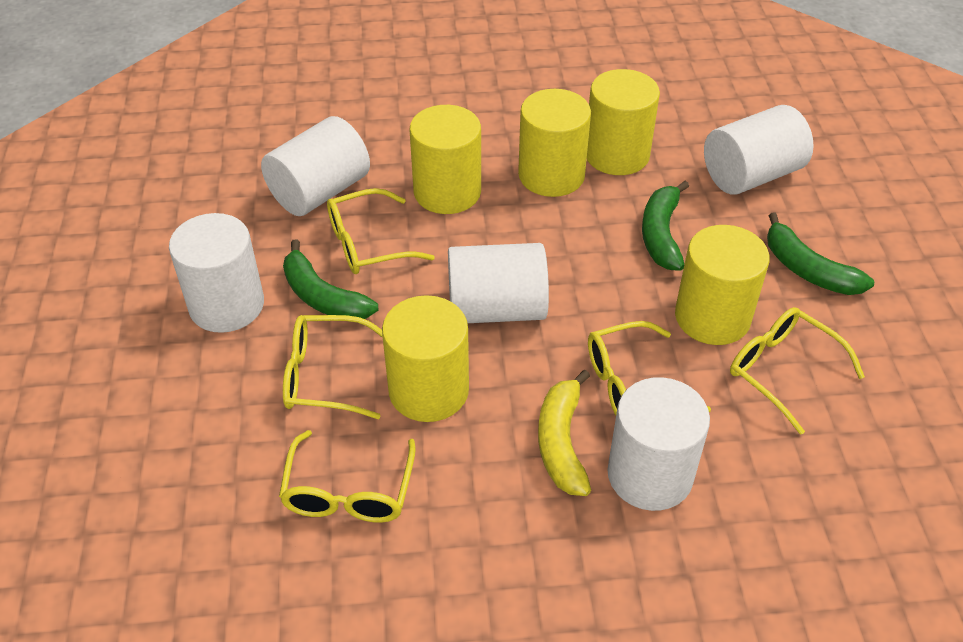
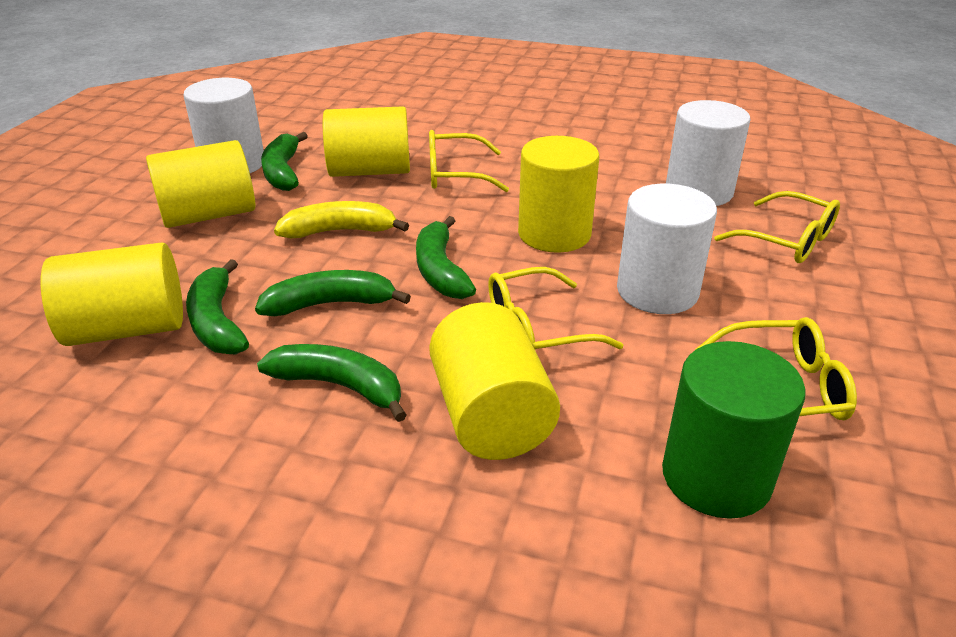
green banana: 3 -> 5
green cylinder: 0 -> 1
white cylinder: 5 -> 3
yellow glasses: 5 -> 4

